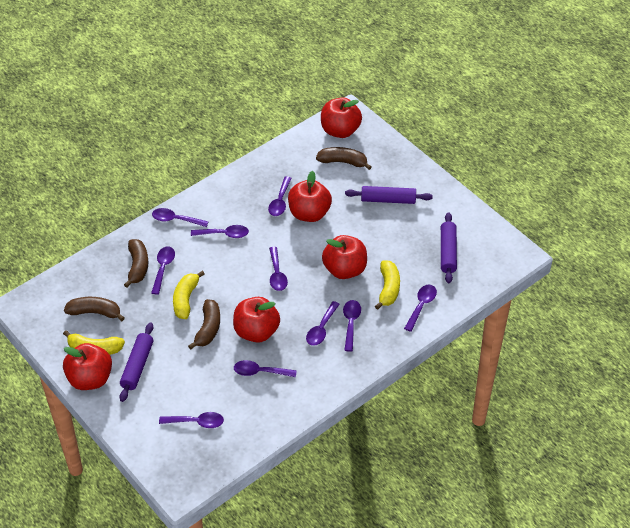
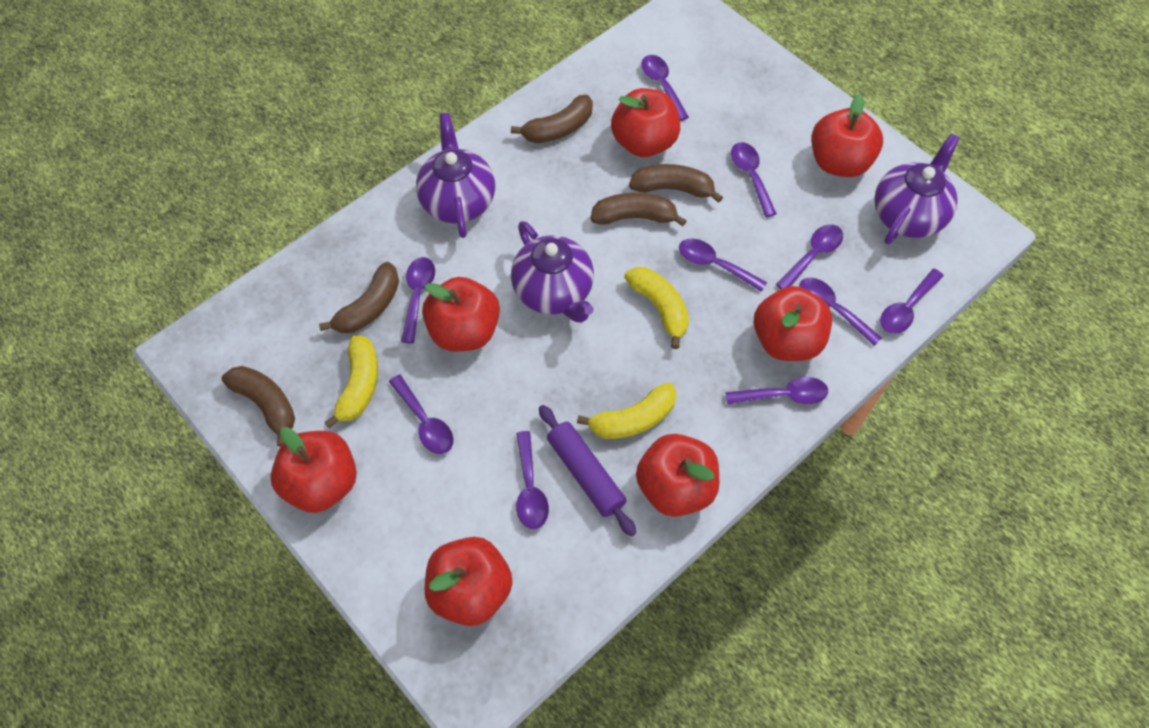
brown banana: 4 -> 5
purple rolling pin: 3 -> 1
purple teapot: 0 -> 3
red apple: 5 -> 7

